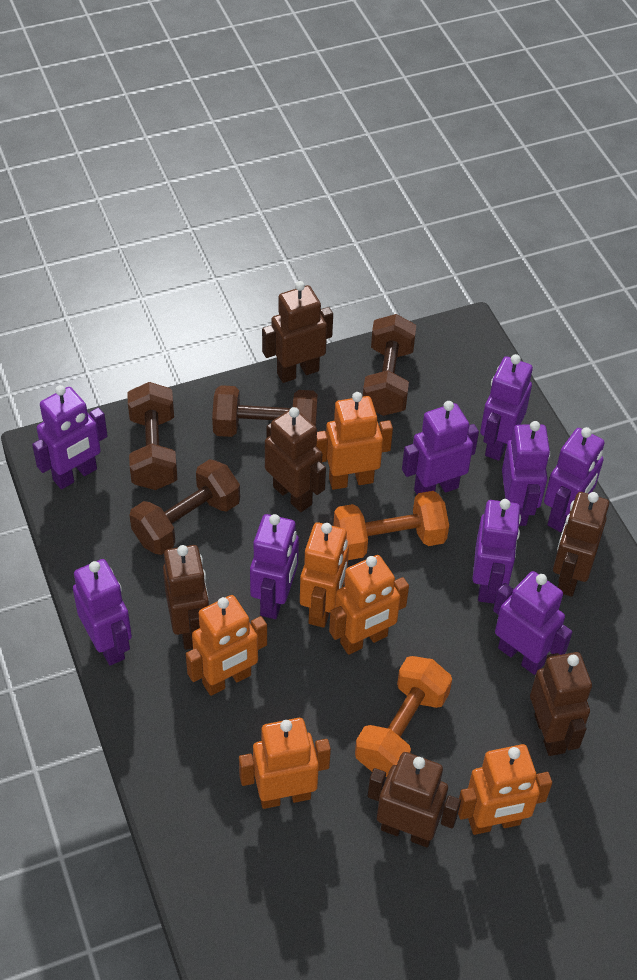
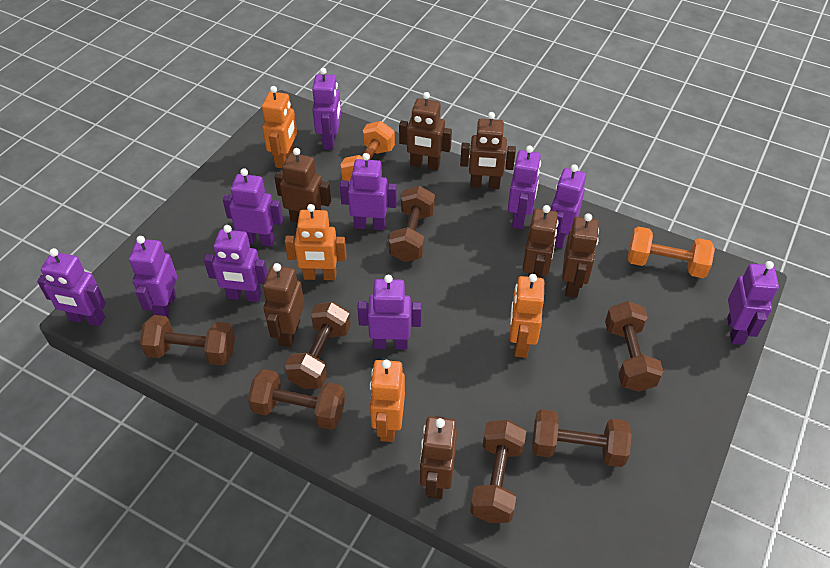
brown dumbbell: 4 -> 7
brown robot: 6 -> 7
orange robot: 6 -> 4
purple robot: 9 -> 10

